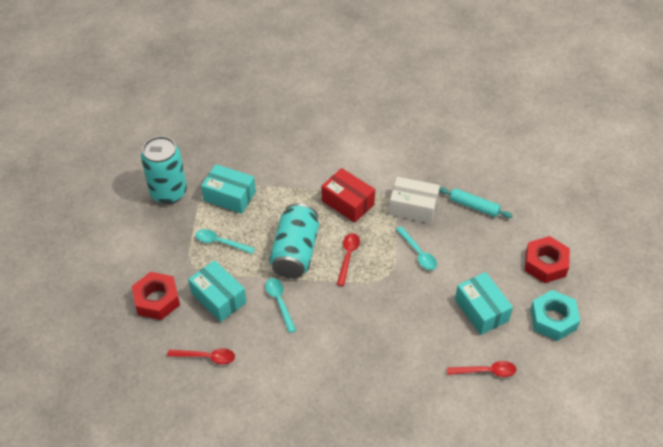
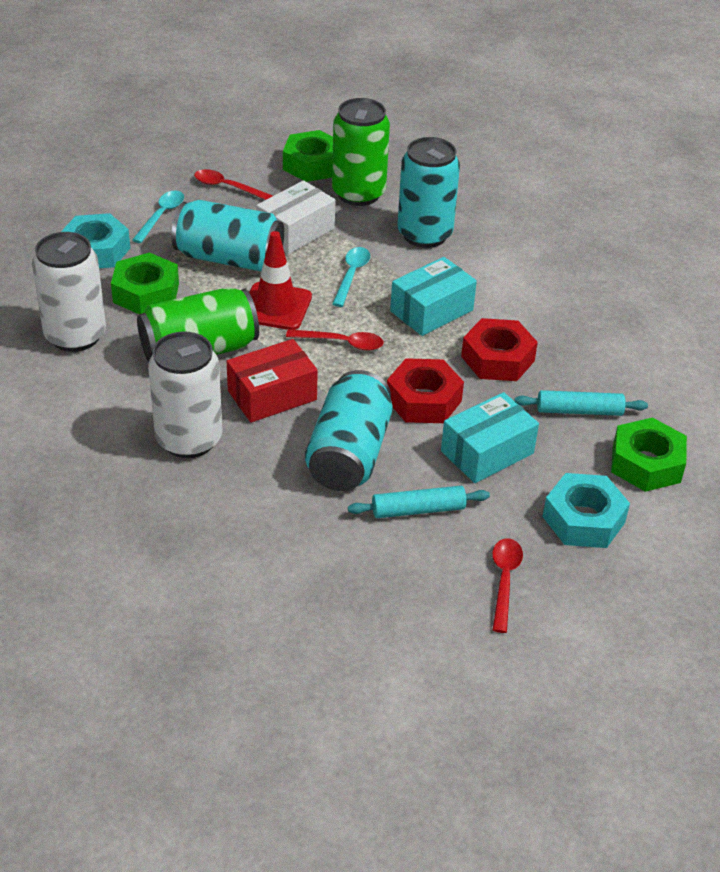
green can: 0 -> 2
green nut: 0 -> 3
red traffic cone: 0 -> 1
turquoise box: 3 -> 2
turquoise can: 2 -> 3
turquoise nut: 1 -> 2
turquoise rolling pin: 1 -> 2
turquoise spoon: 3 -> 2
white can: 0 -> 2

